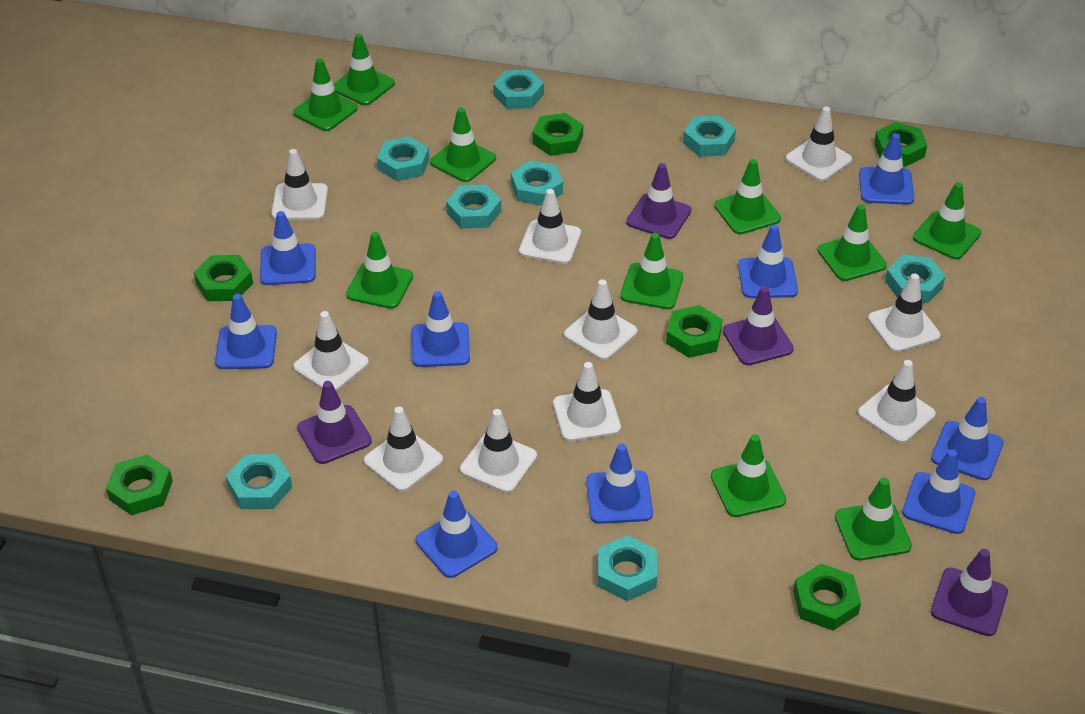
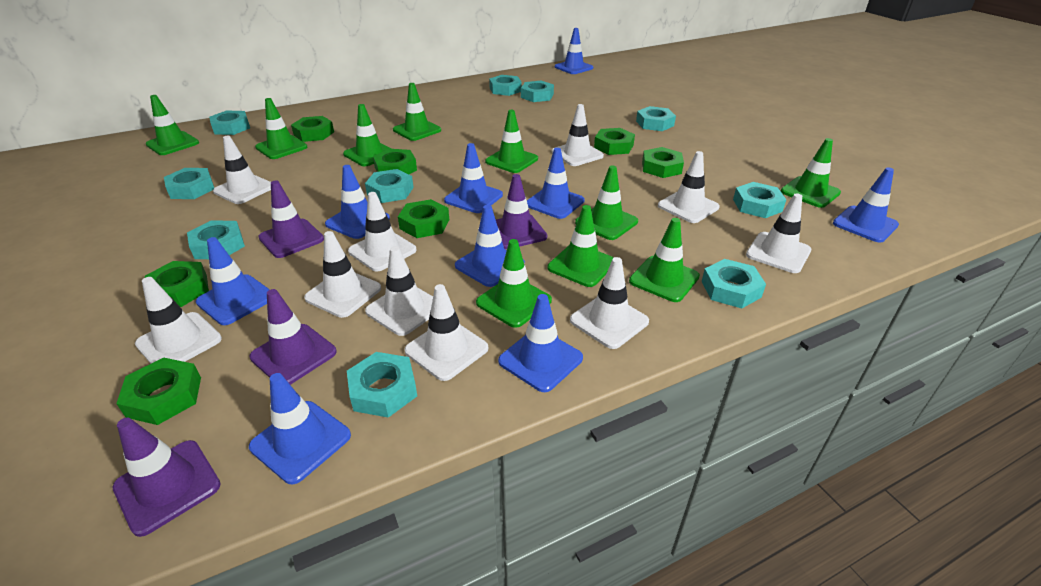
green nut: 6 -> 7
turquoise nut: 8 -> 10

